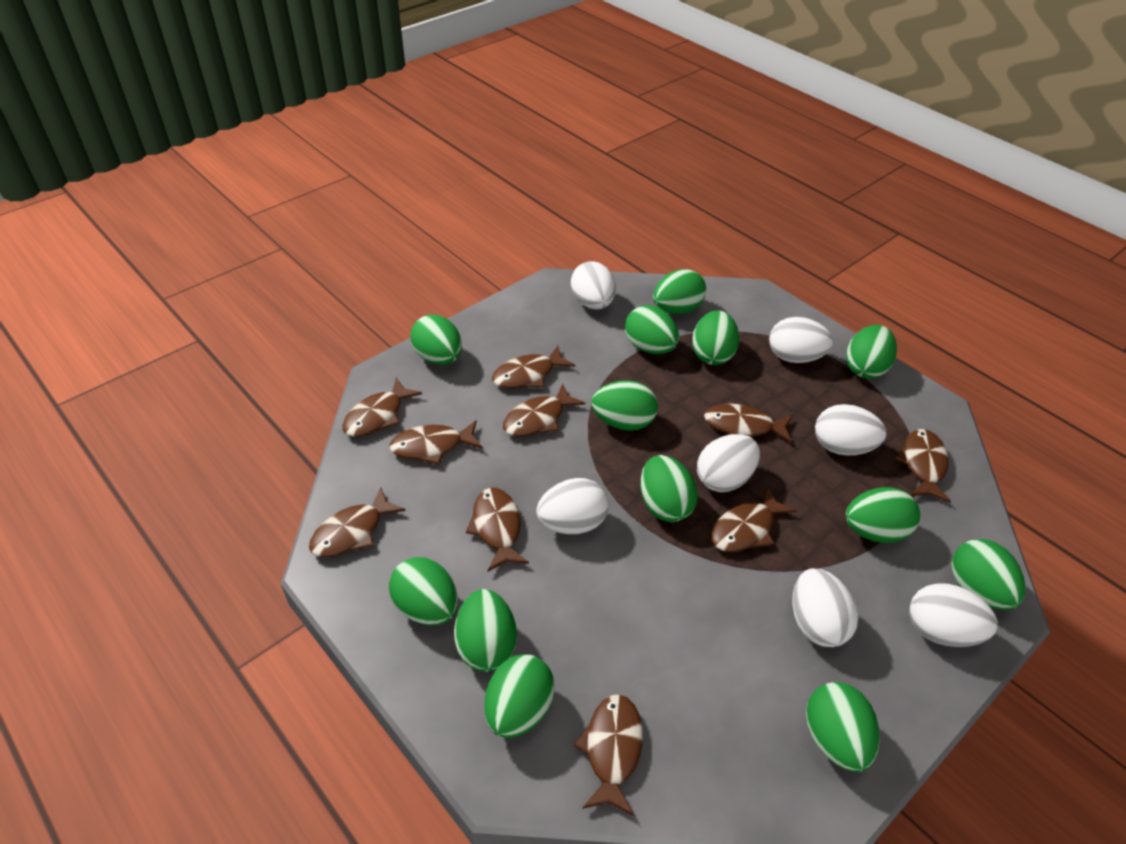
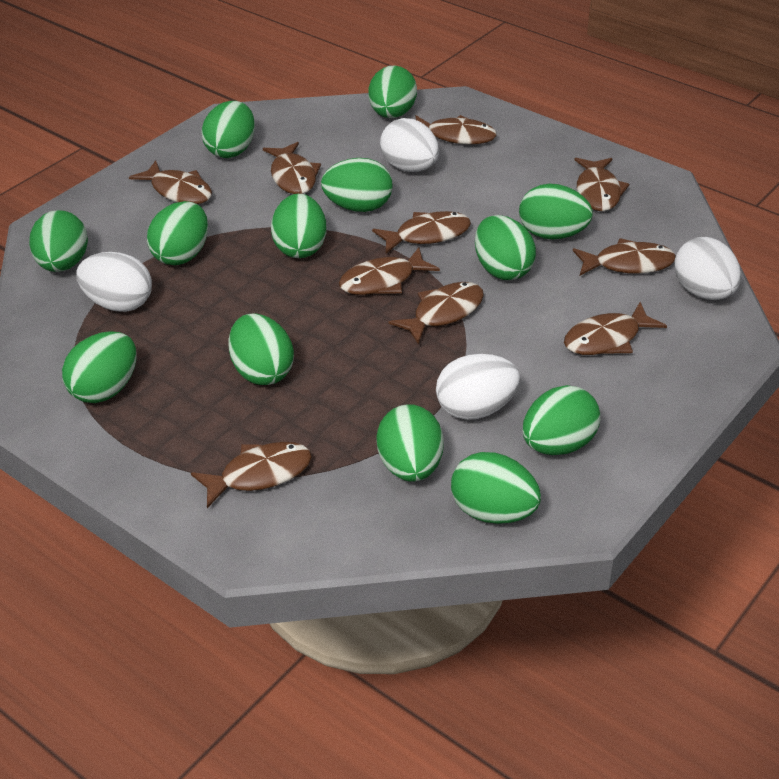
white egg: 7 -> 4

